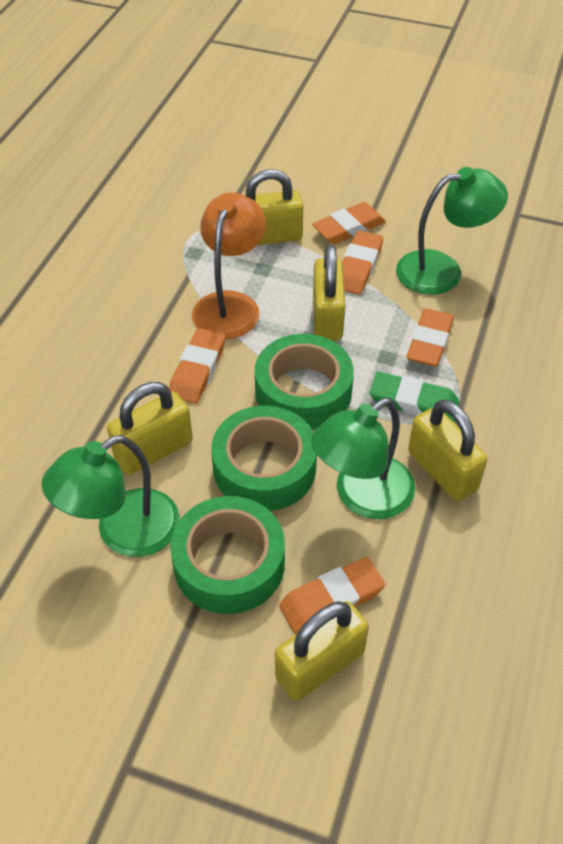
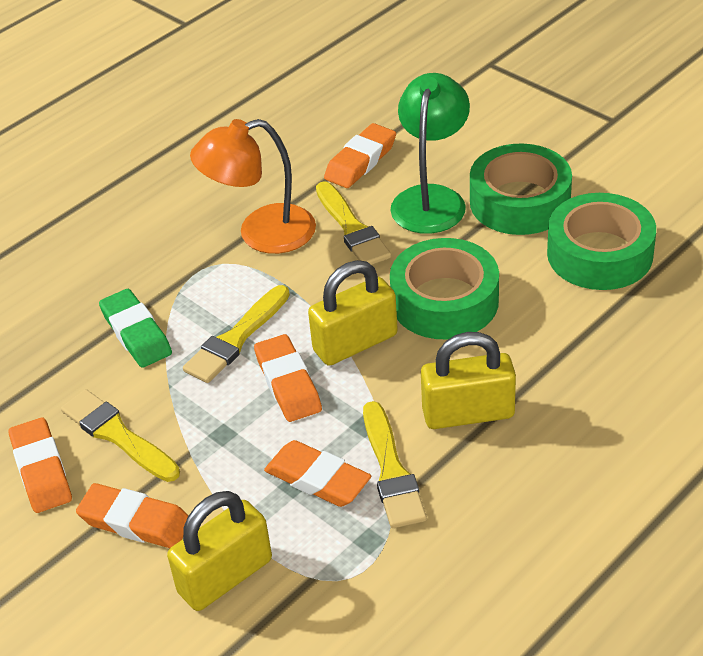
green lamp: 3 -> 1
yellow brush: 0 -> 4
yellow padlock: 5 -> 3

